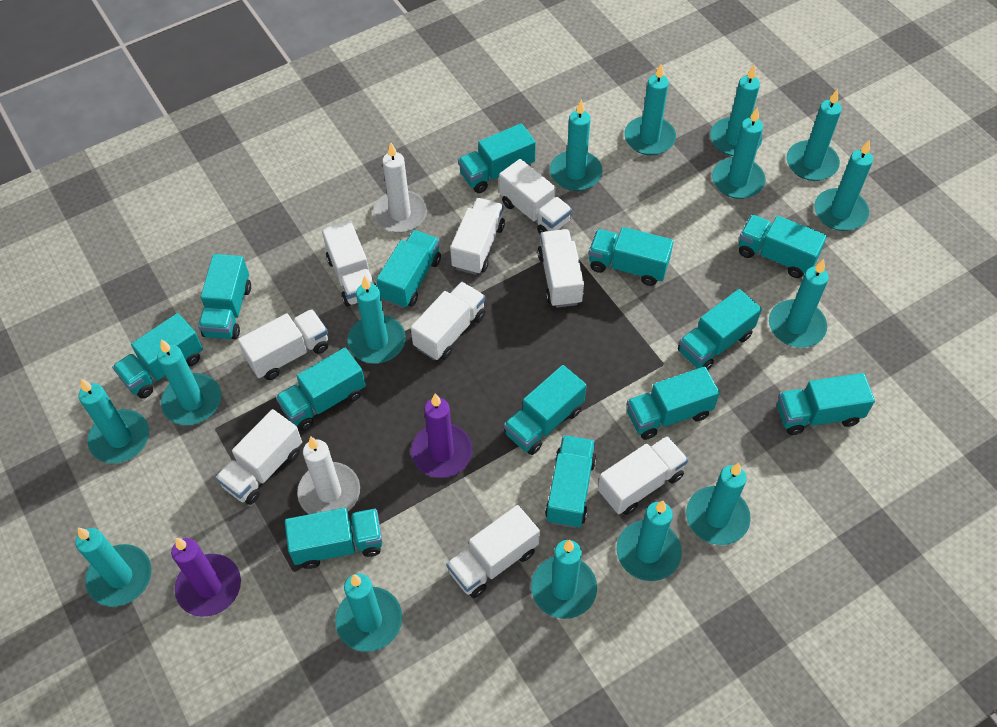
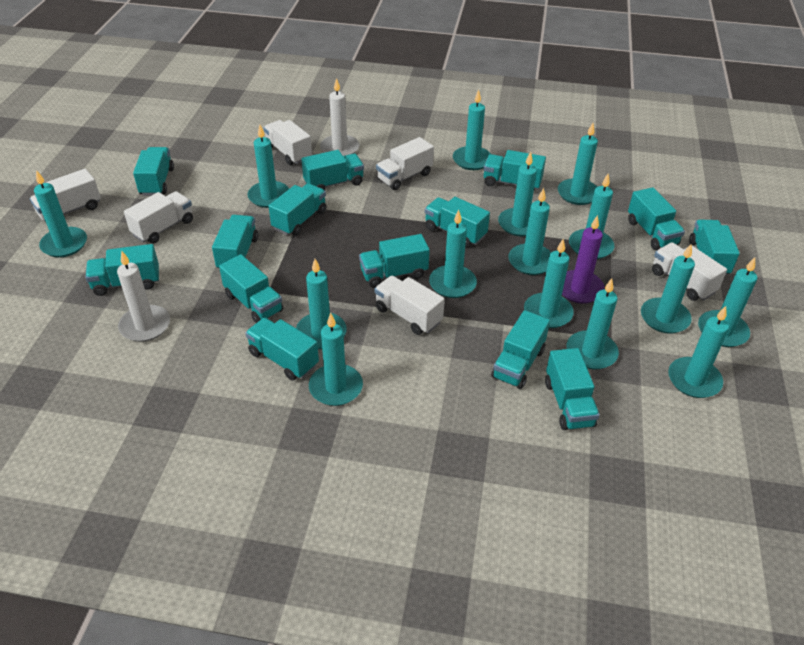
purple candle: 2 -> 1
turquoise truck: 13 -> 14
white truck: 9 -> 6

